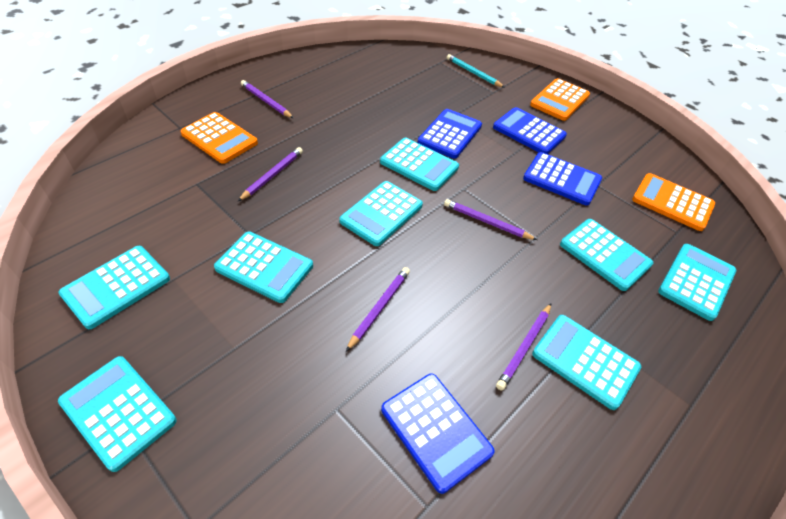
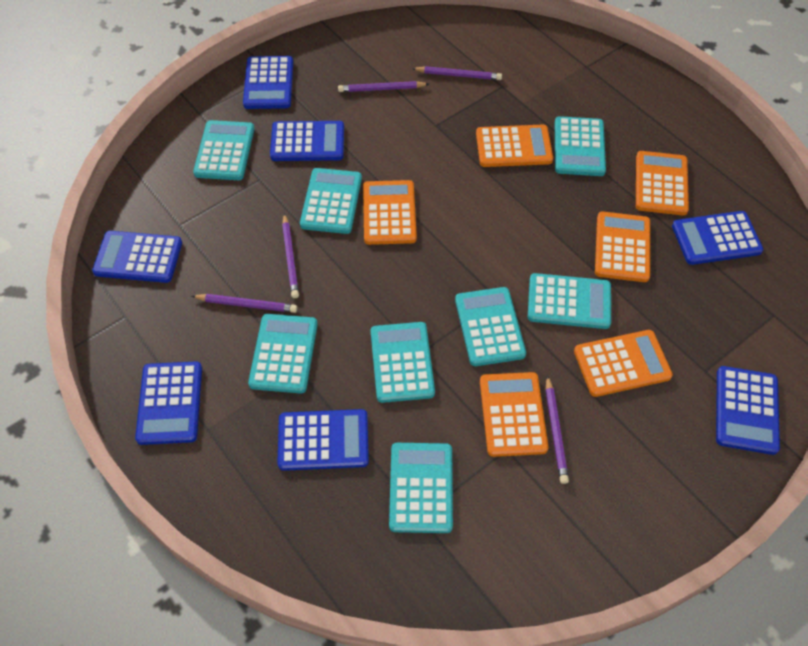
blue calculator: 4 -> 7
orange calculator: 3 -> 6
turquoise pencil: 1 -> 0

